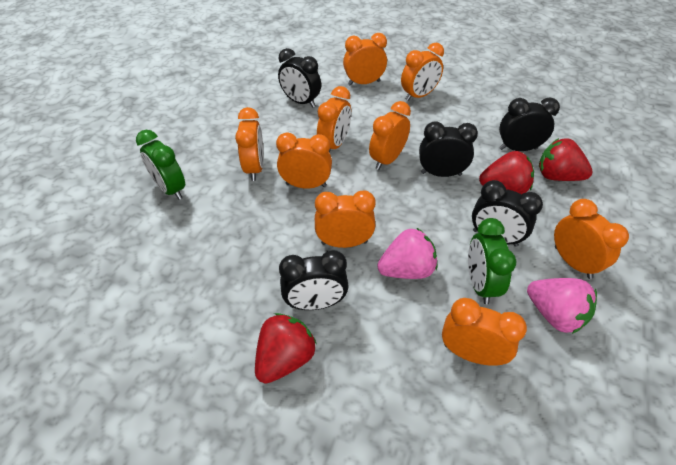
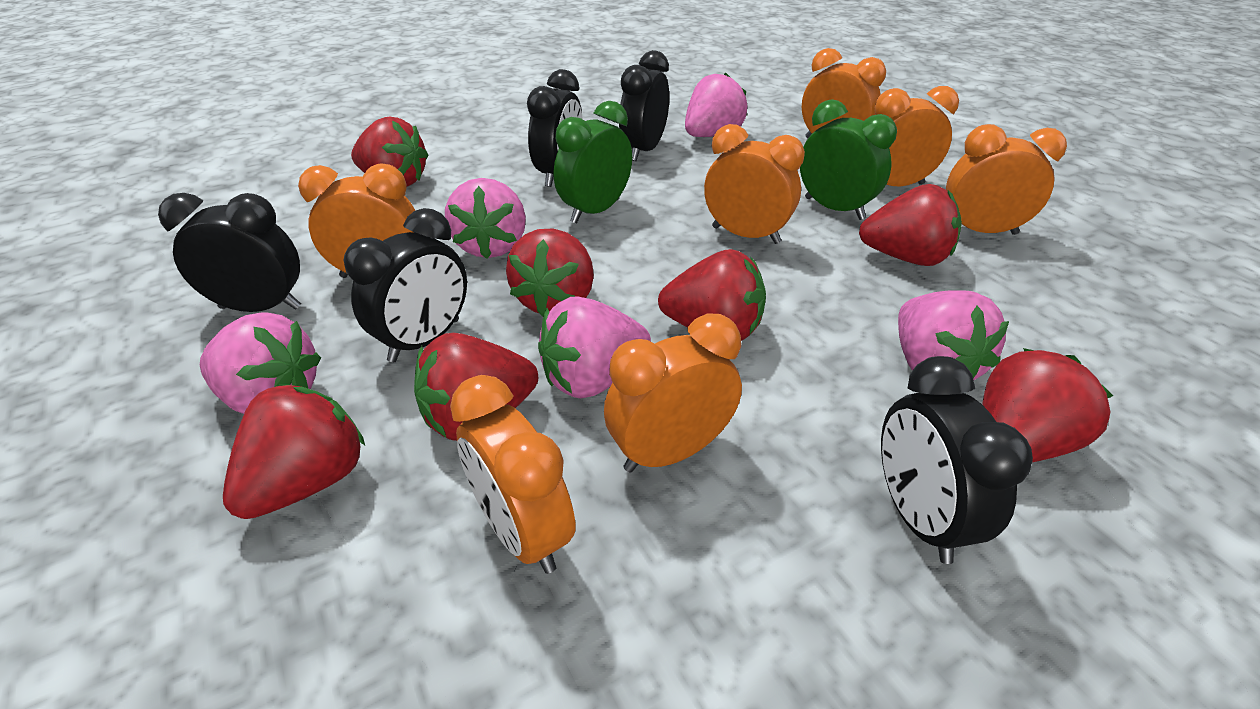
orange clock: 9 -> 7
pink strawberry: 2 -> 5
red strawberry: 3 -> 7

